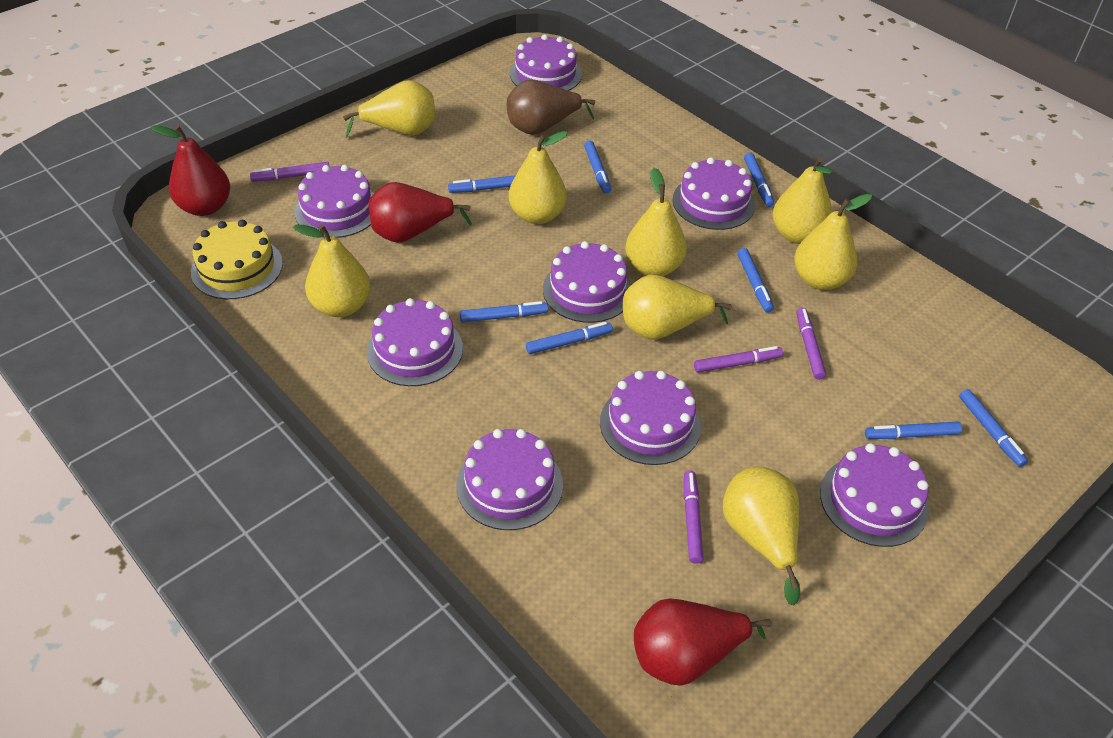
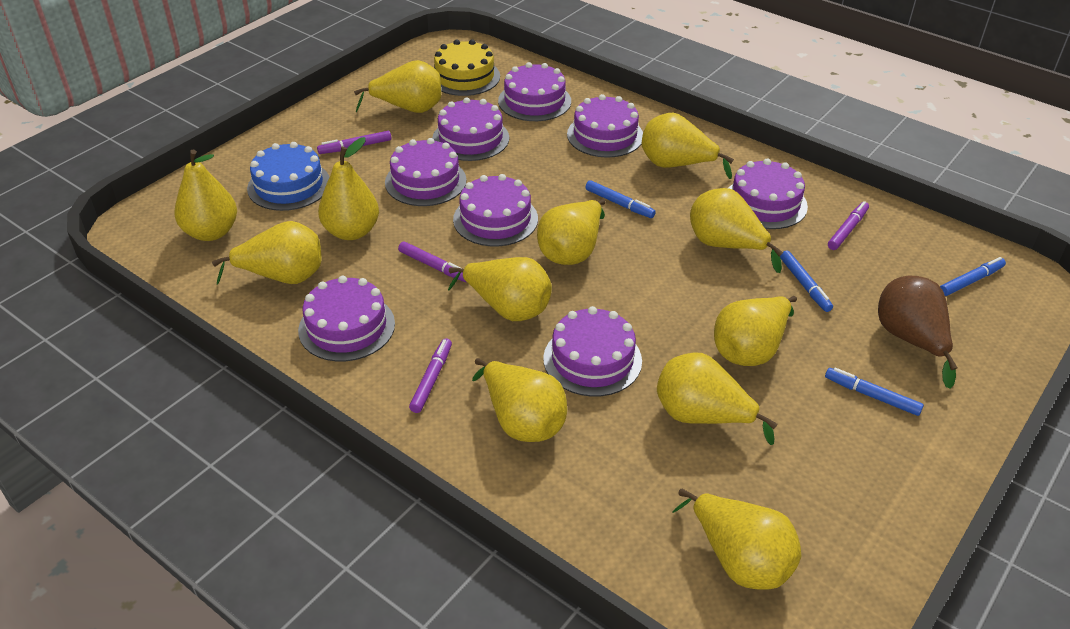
blue cake: 0 -> 1
blue marker: 8 -> 4
red pear: 3 -> 0
yellow pear: 8 -> 12

